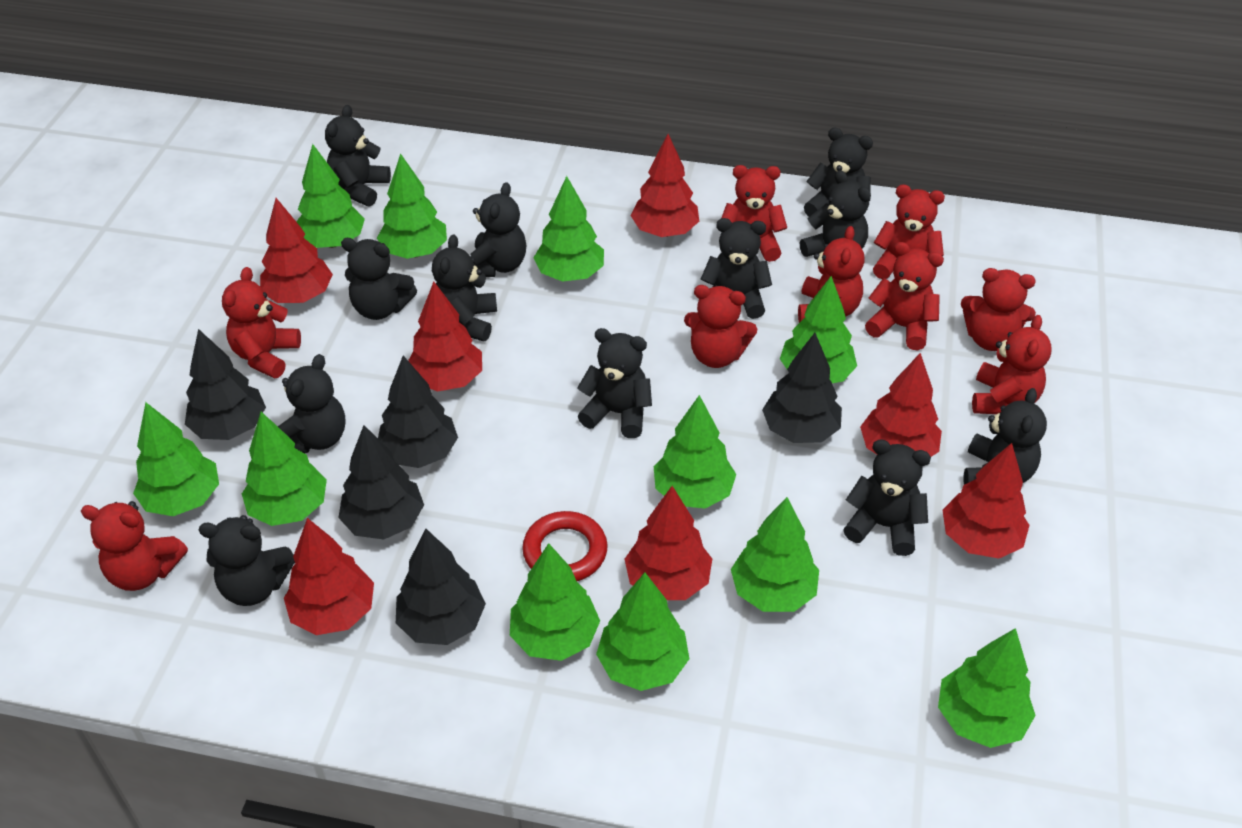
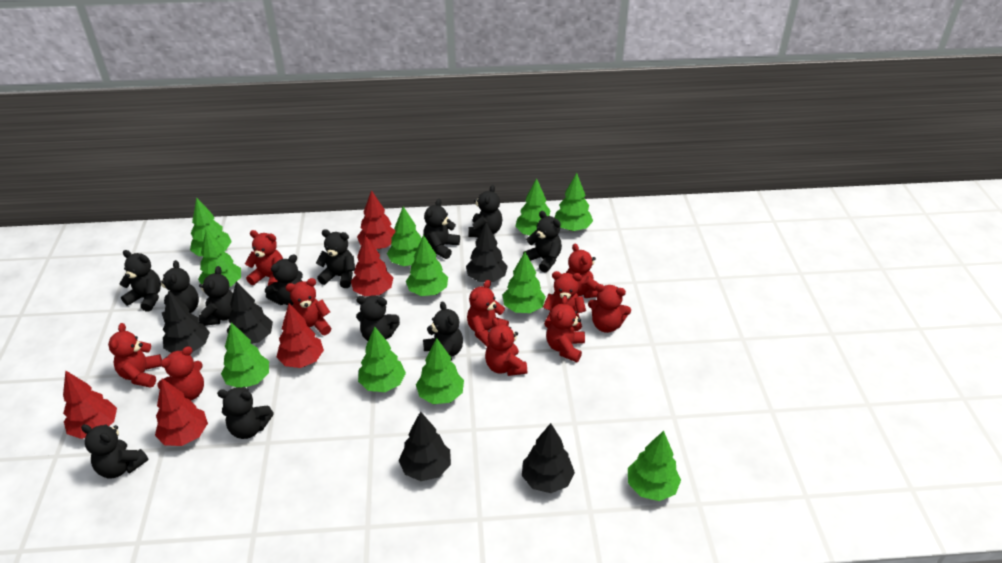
red ring: 1 -> 0
red teddy bear: 9 -> 10
red tree: 7 -> 5

